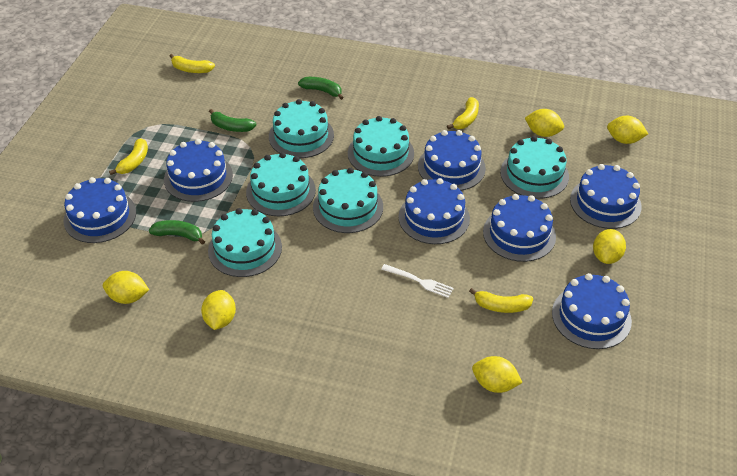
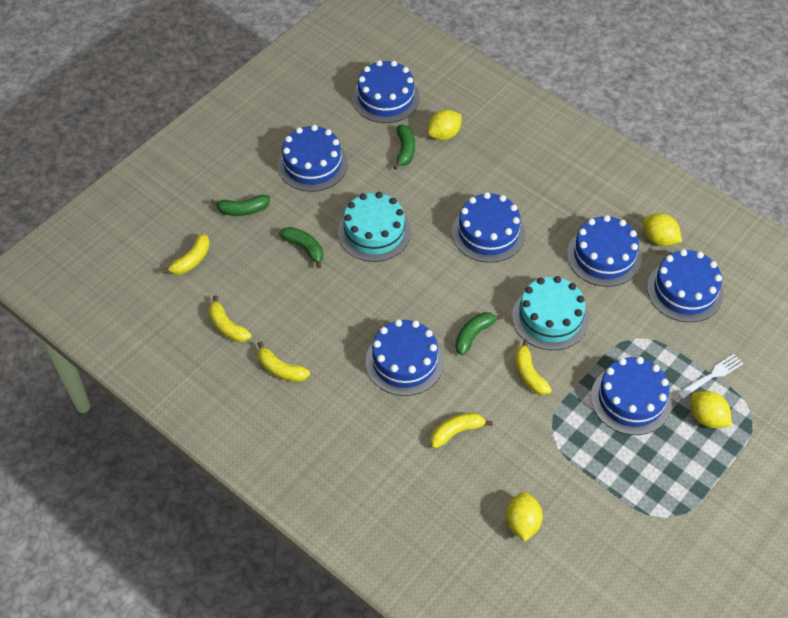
green banana: 3 -> 4
turquoise cake: 6 -> 2
yellow banana: 4 -> 5
yellow lemon: 6 -> 4

